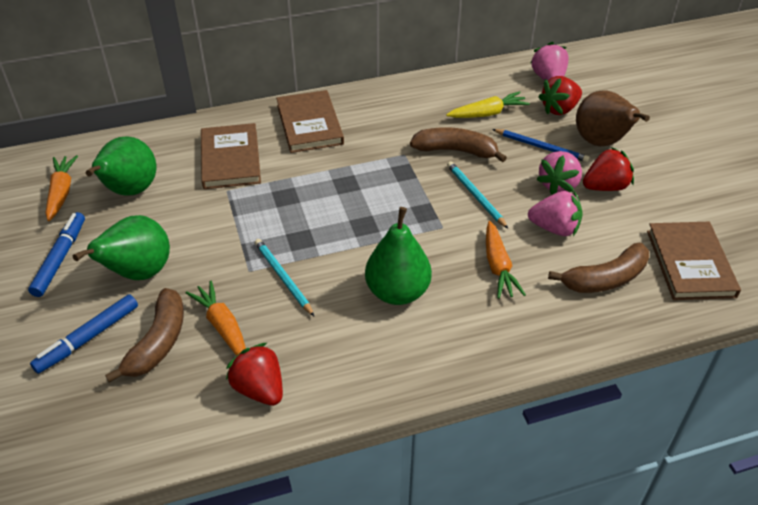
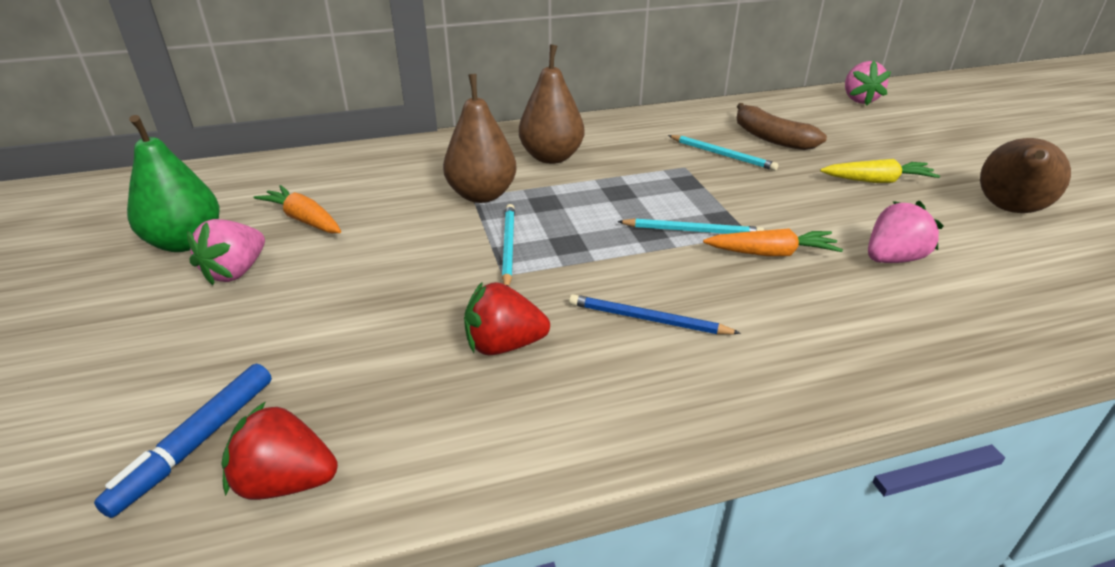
blue marker: 2 -> 1
brown banana: 3 -> 1
brown book: 3 -> 0
brown pear: 1 -> 3
green pear: 3 -> 1
orange carrot: 3 -> 2
red strawberry: 3 -> 2
turquoise pencil: 2 -> 3

